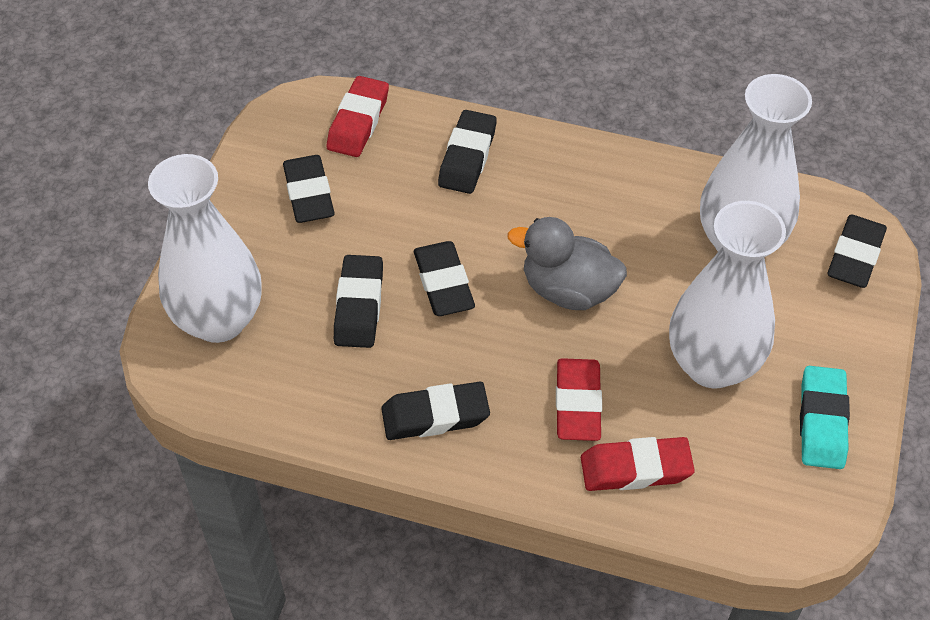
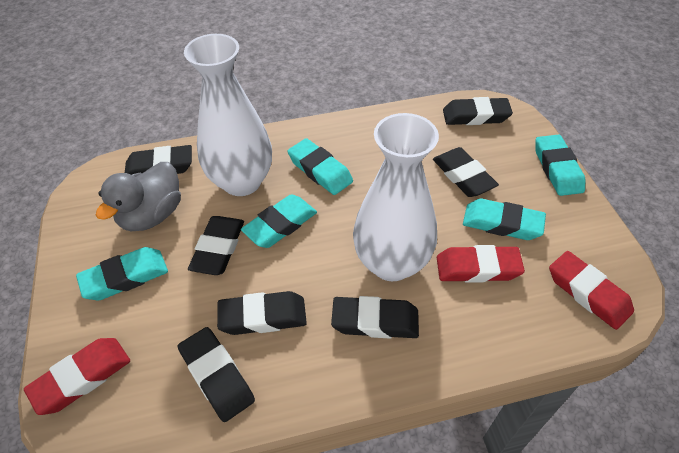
black eraser: 6 -> 7
turquoise eraser: 1 -> 5
white vase: 3 -> 2

